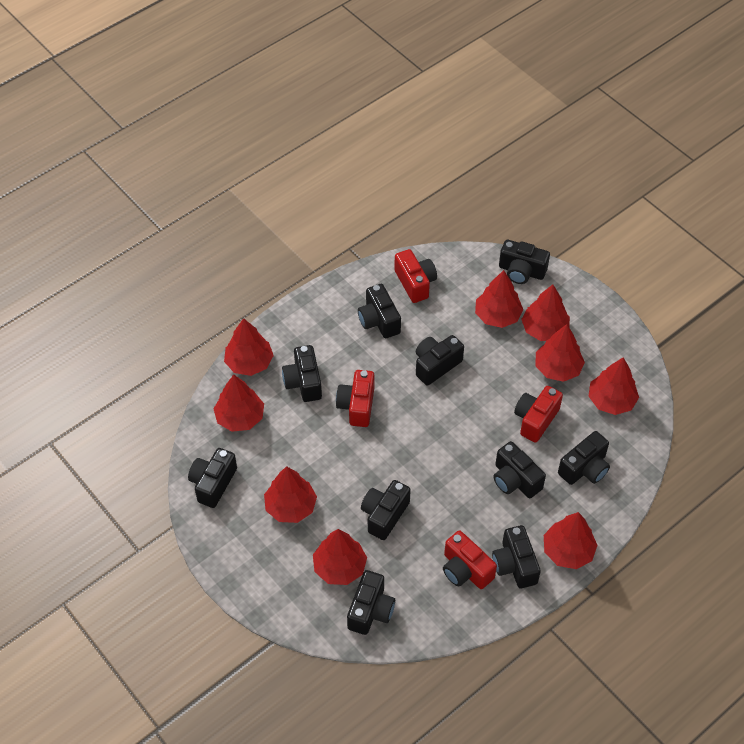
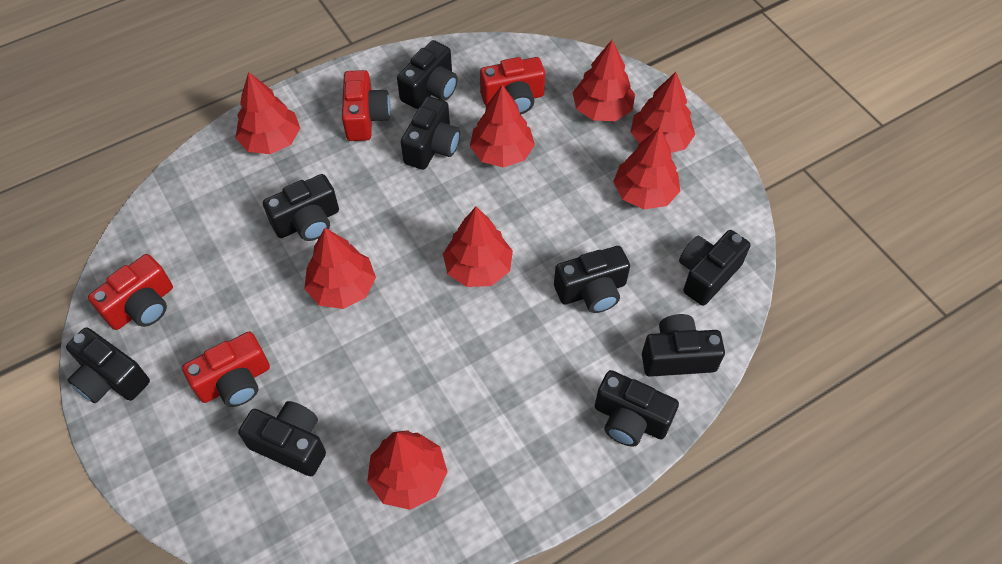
black camera: 10 -> 9
red tree: 9 -> 8

